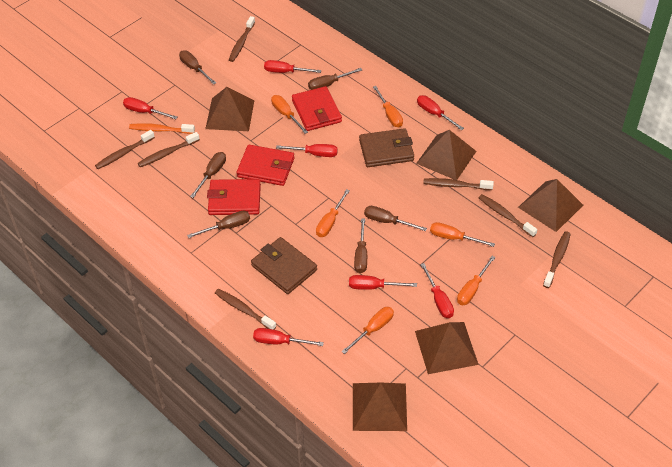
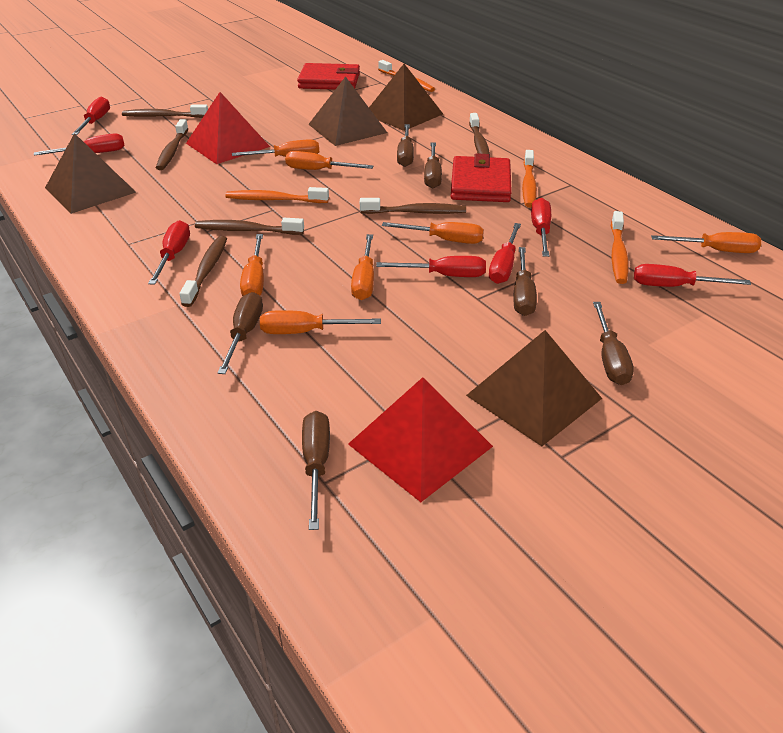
brown pyramid: 5 -> 4
brown toothbrush: 7 -> 6
brown wallet: 2 -> 0
orange screwdriver: 6 -> 7
orange toothbrush: 1 -> 4
red pyramid: 0 -> 2
red wallet: 3 -> 2

